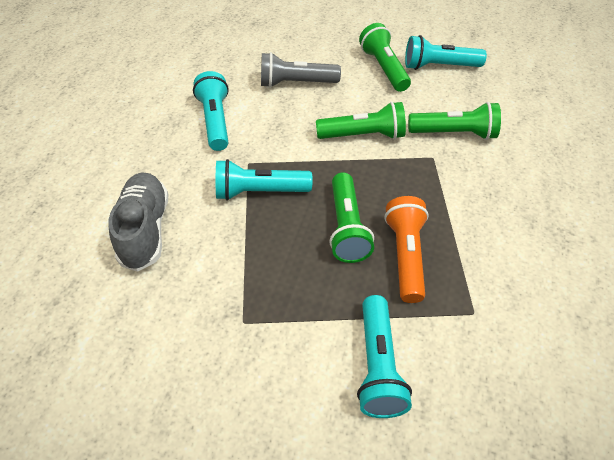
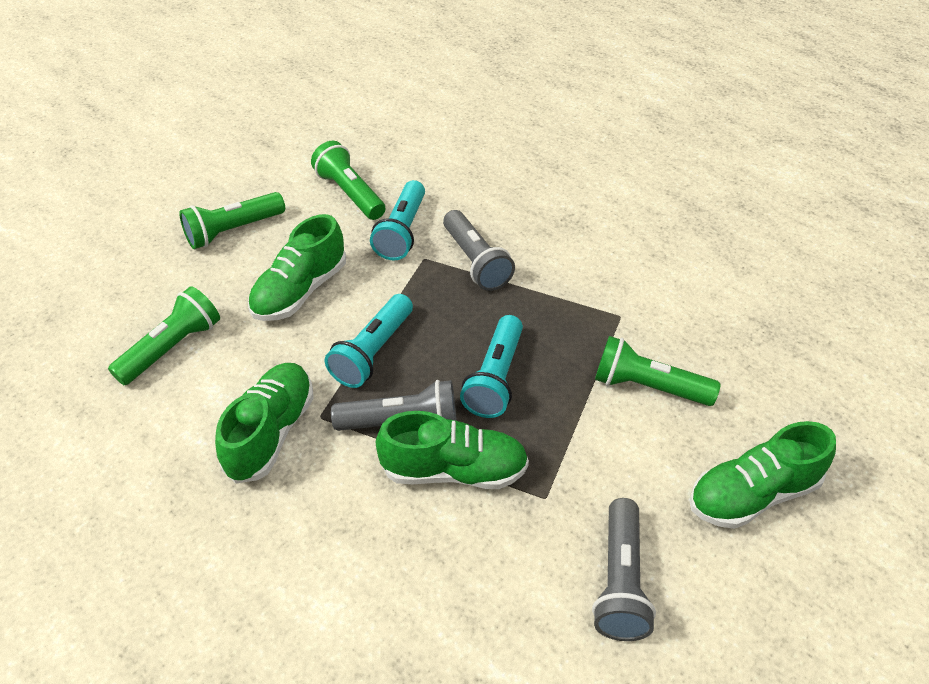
green shoe: 0 -> 4
grey flashlight: 1 -> 3
grey shoe: 1 -> 0
orange flashlight: 1 -> 0
turquoise flashlight: 4 -> 3

